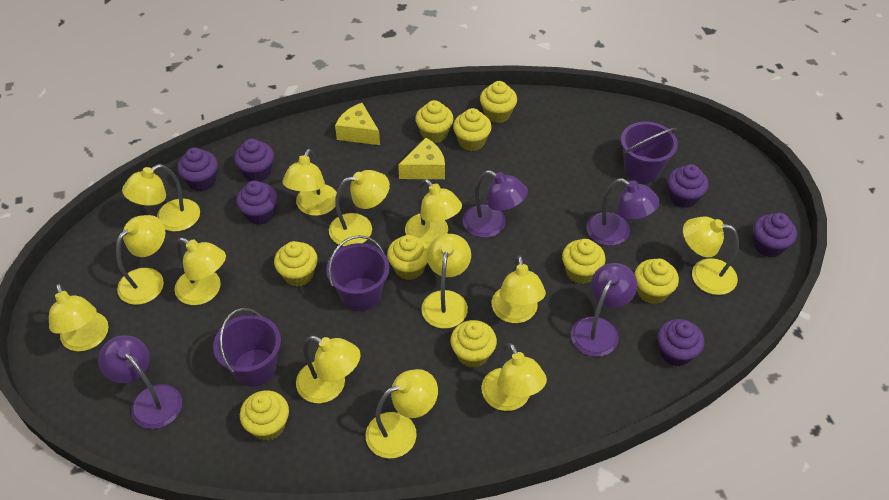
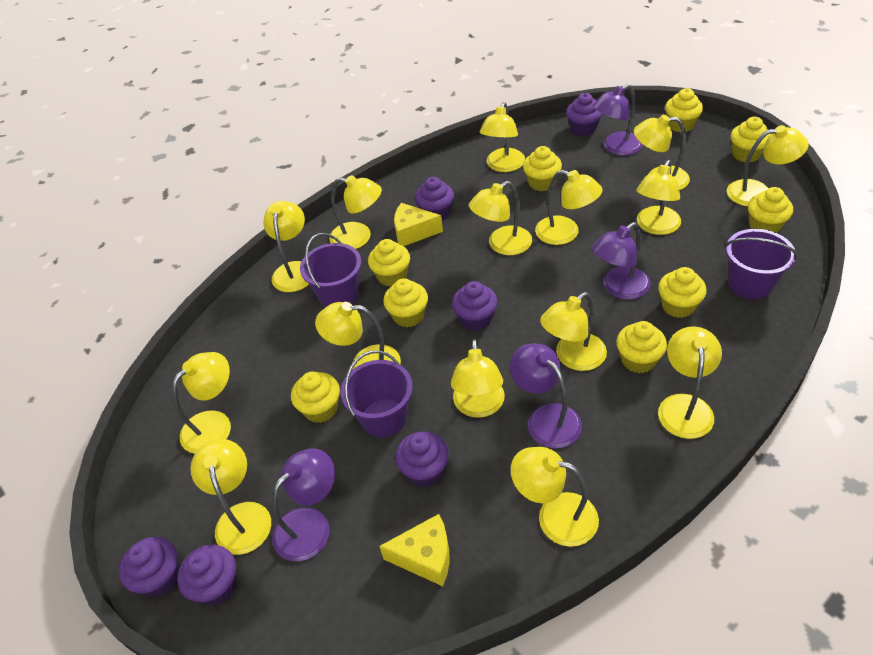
yellow lamp: 13 -> 15

